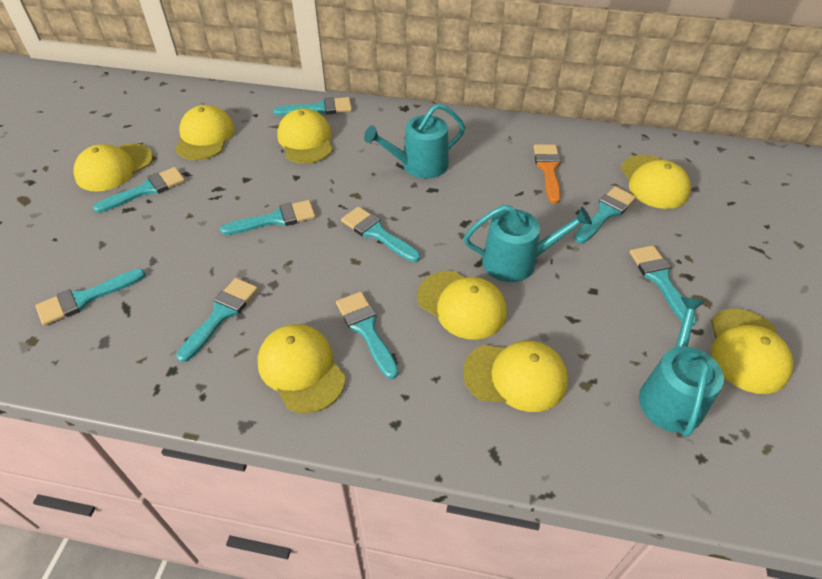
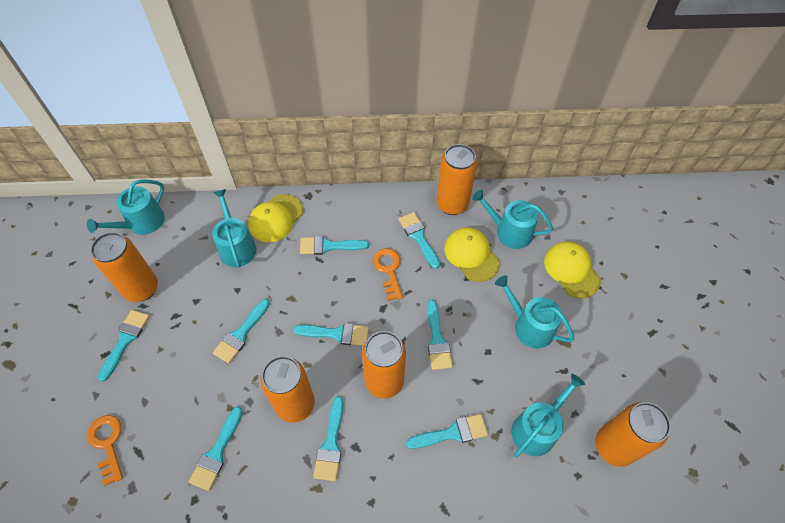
orange brush: 1 -> 0
orange can: 0 -> 5
orange key: 0 -> 2
turquoise watering can: 3 -> 5
yellow cap: 8 -> 3

